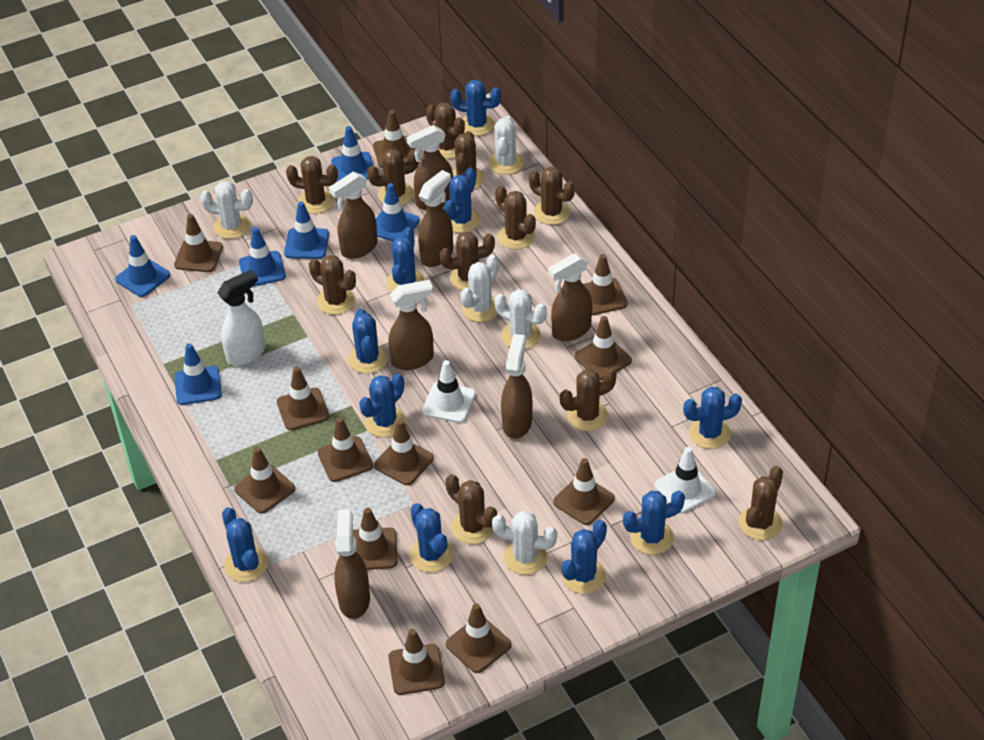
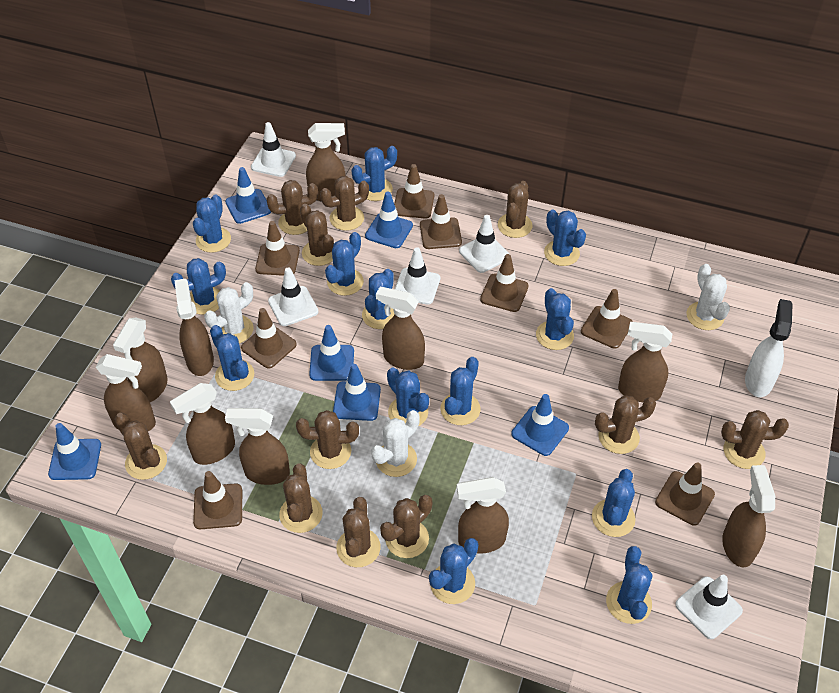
blue cactus: 10 -> 13
brown spray bottle: 7 -> 10
brown traffic cone: 12 -> 8
white cactus: 5 -> 3
white traffic cone: 2 -> 5

